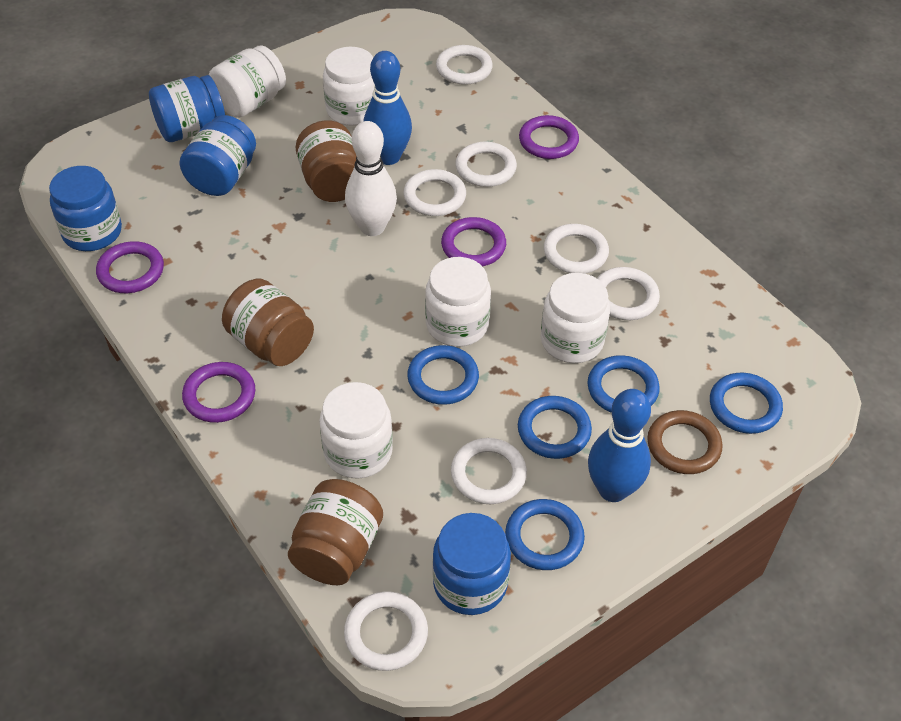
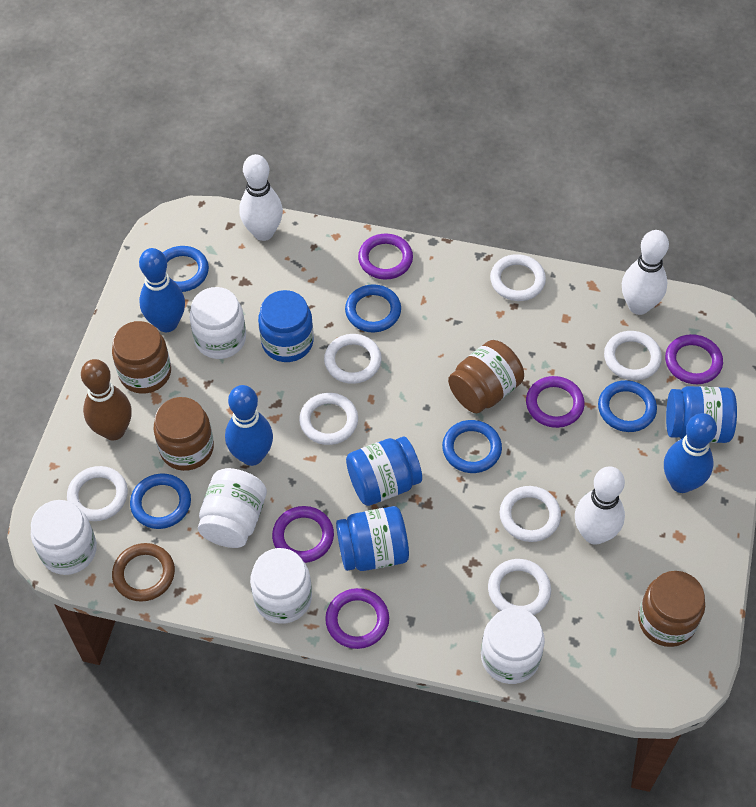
blue bowling pin: 2 -> 3
brown bowling pin: 0 -> 1
brown jar: 3 -> 4
purple ring: 4 -> 5
white bowling pin: 1 -> 3

